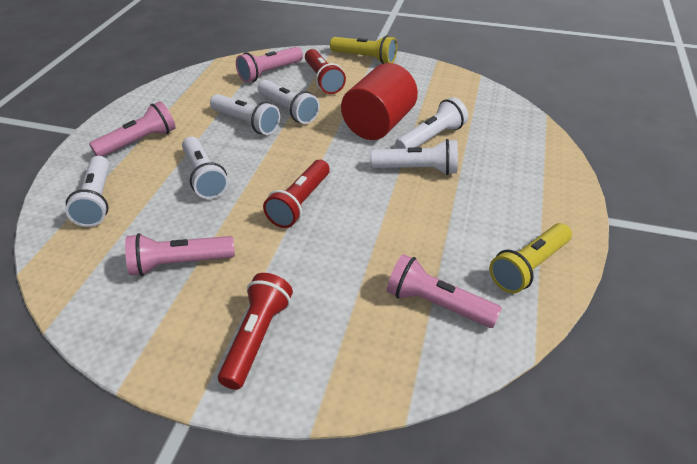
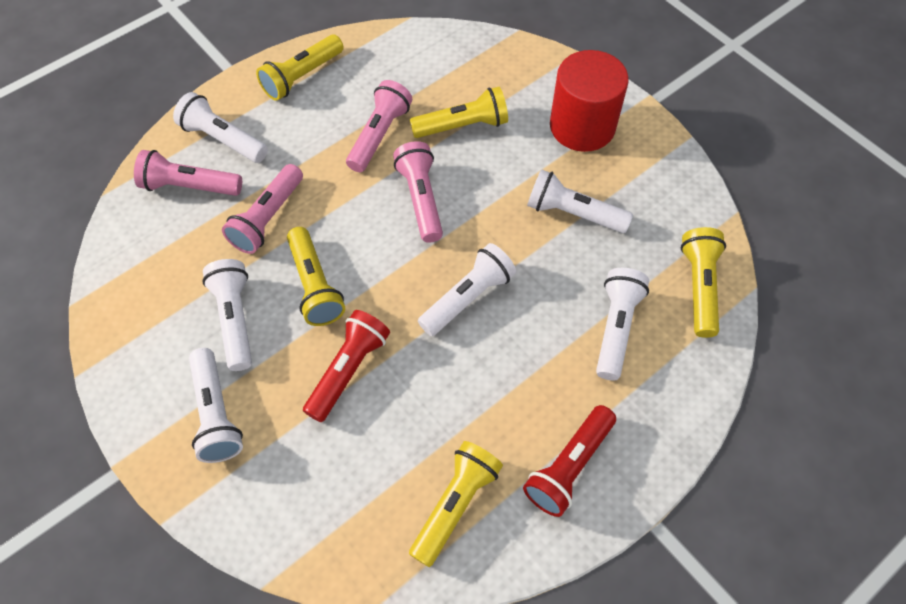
red flashlight: 3 -> 2
yellow flashlight: 2 -> 5

